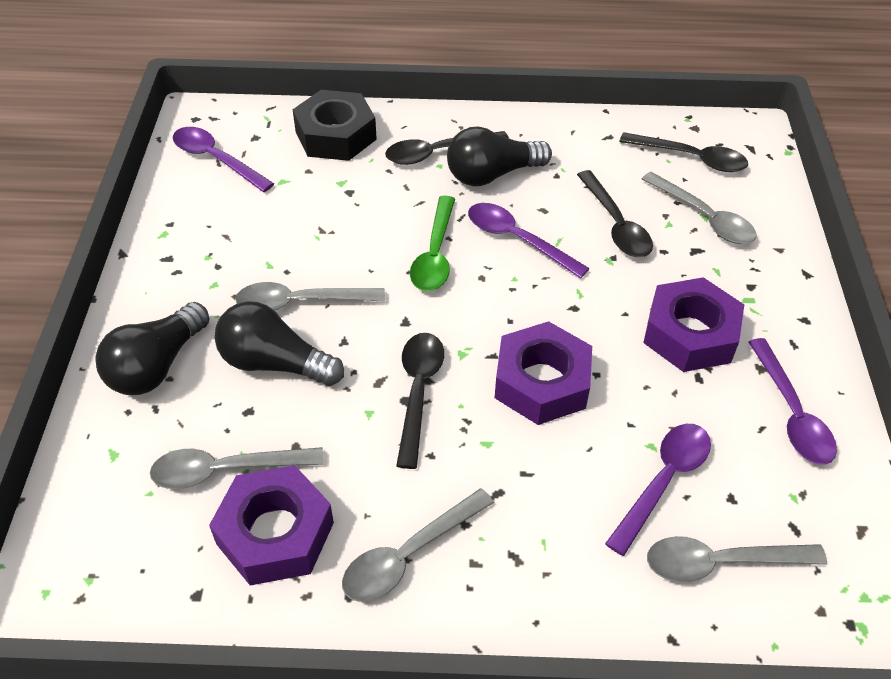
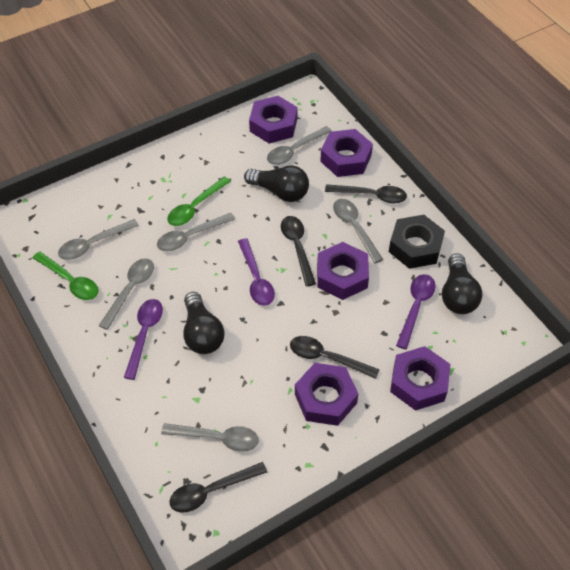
green spoon: 1 -> 2
grey spoon: 5 -> 6
purple nut: 3 -> 5
purple spoon: 4 -> 3

